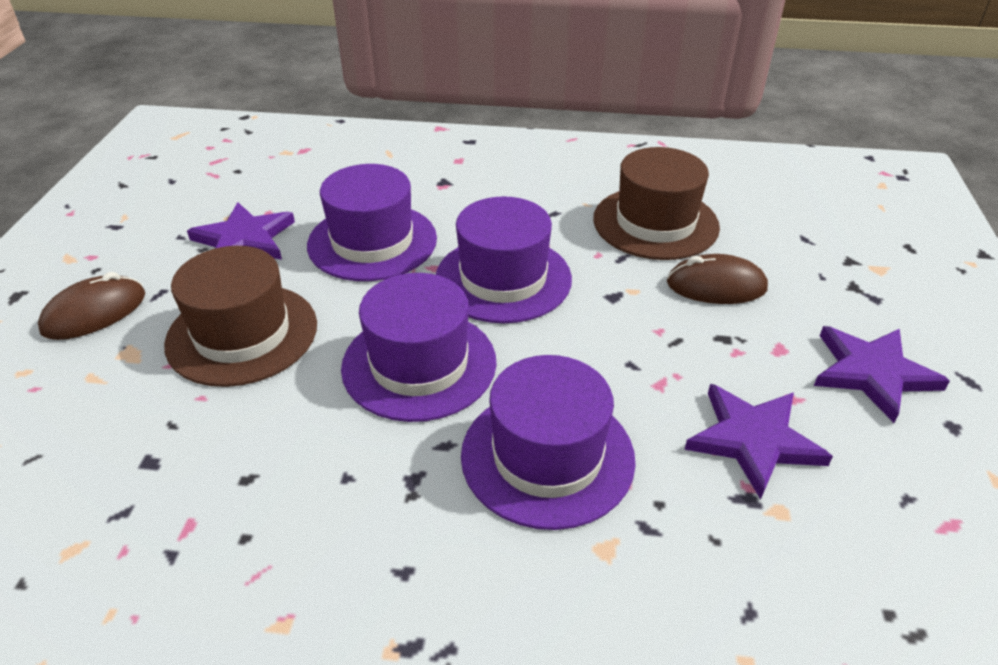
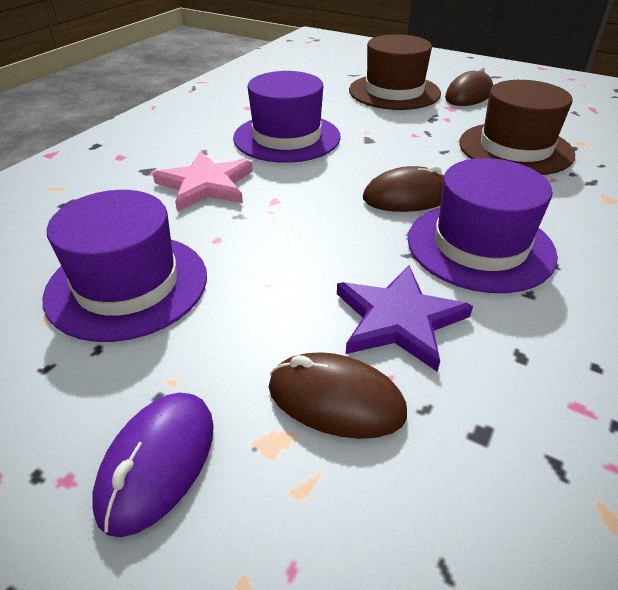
brown mouse: 2 -> 3
pink star: 0 -> 1
purple hat: 4 -> 3
purple mouse: 0 -> 1
purple star: 3 -> 1

